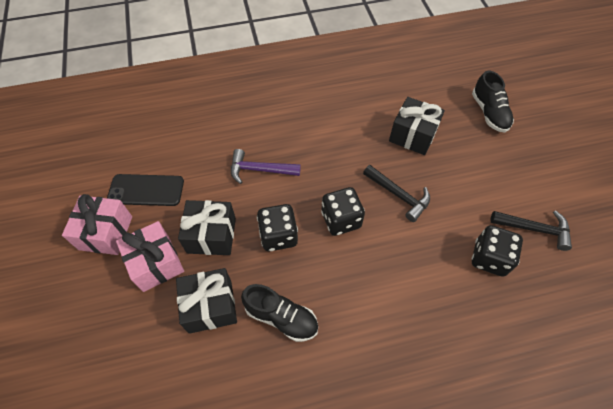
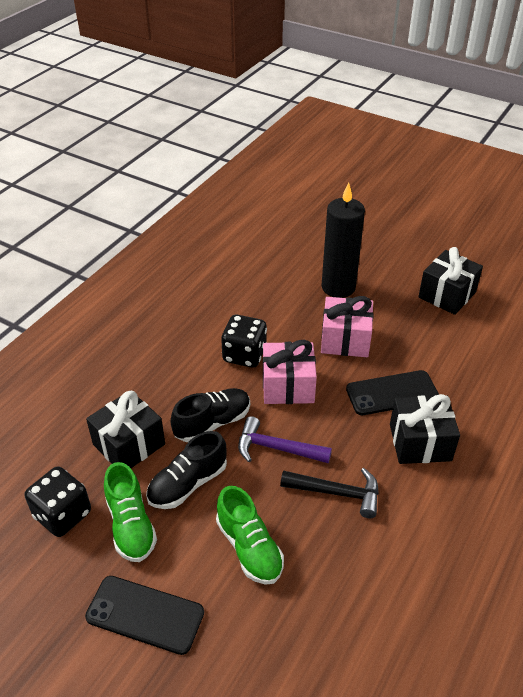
black candle: 0 -> 1
black dice: 3 -> 2
black hammer: 2 -> 1
black phone: 1 -> 2
green shoe: 0 -> 2

